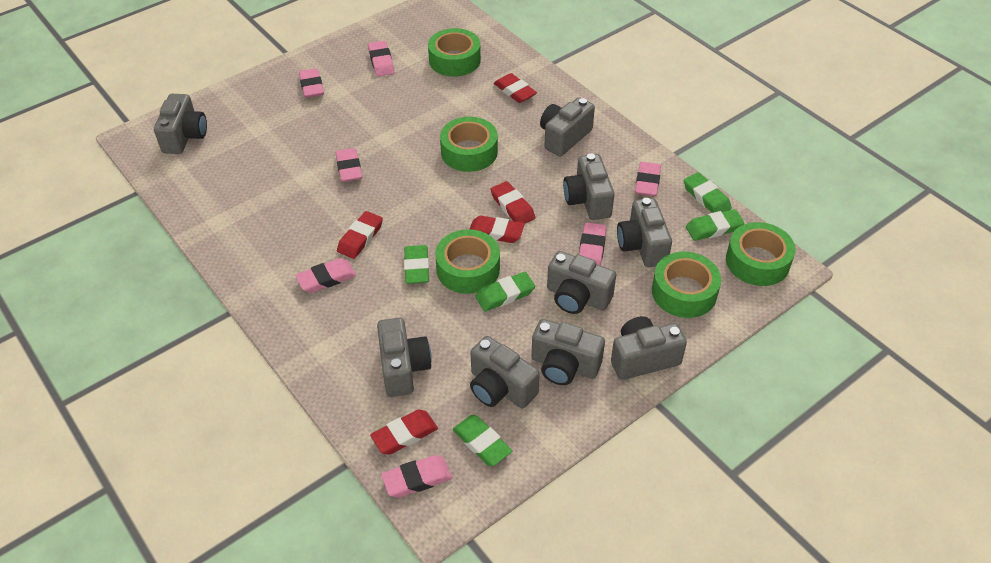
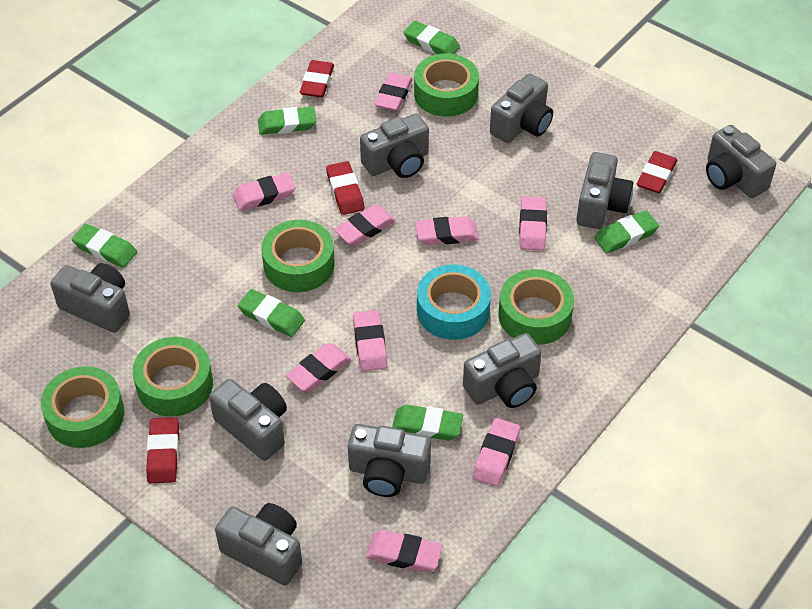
green eraser: 5 -> 6
pink eraser: 7 -> 9
red eraser: 5 -> 4
turquoise tape: 0 -> 1

